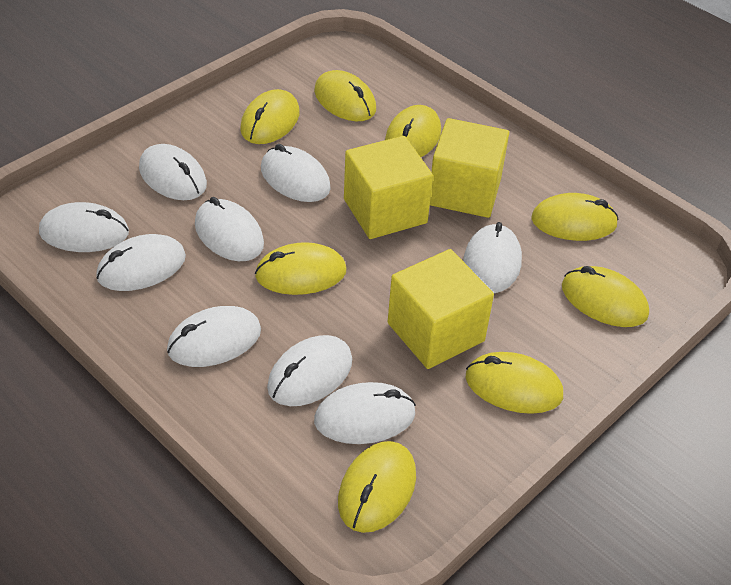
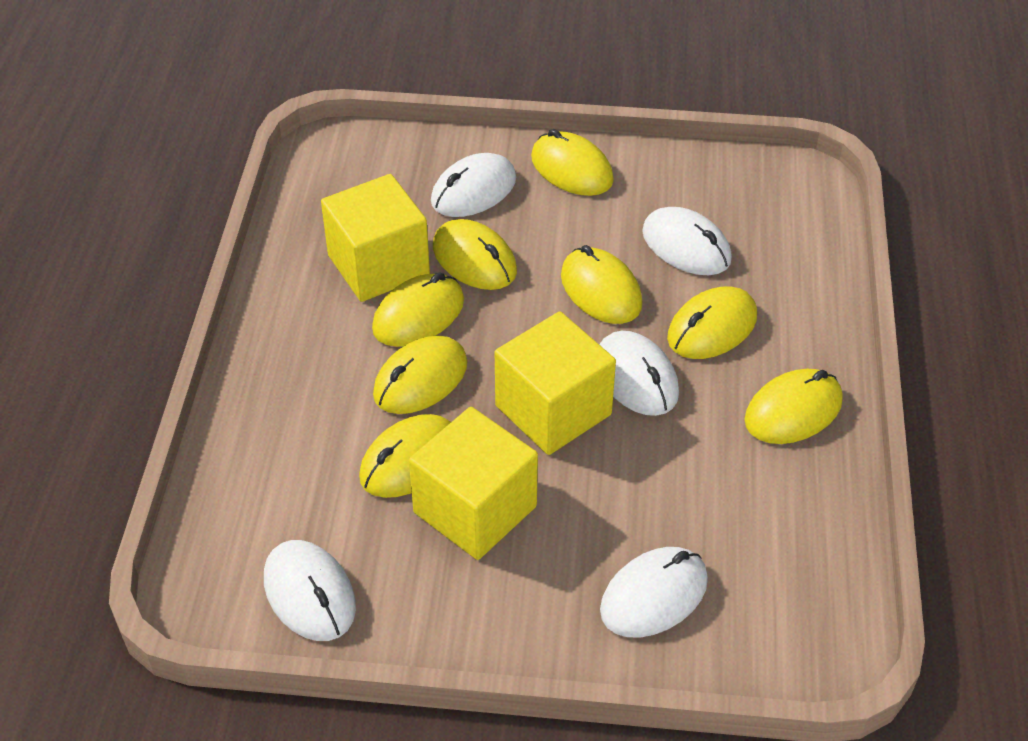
white mouse: 9 -> 5

